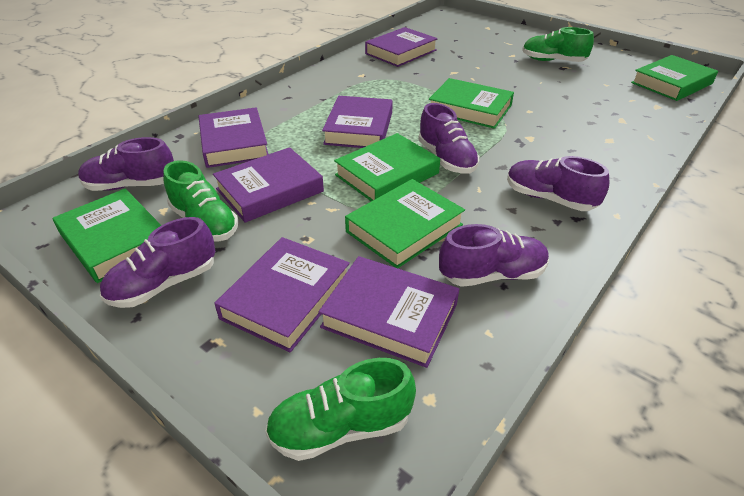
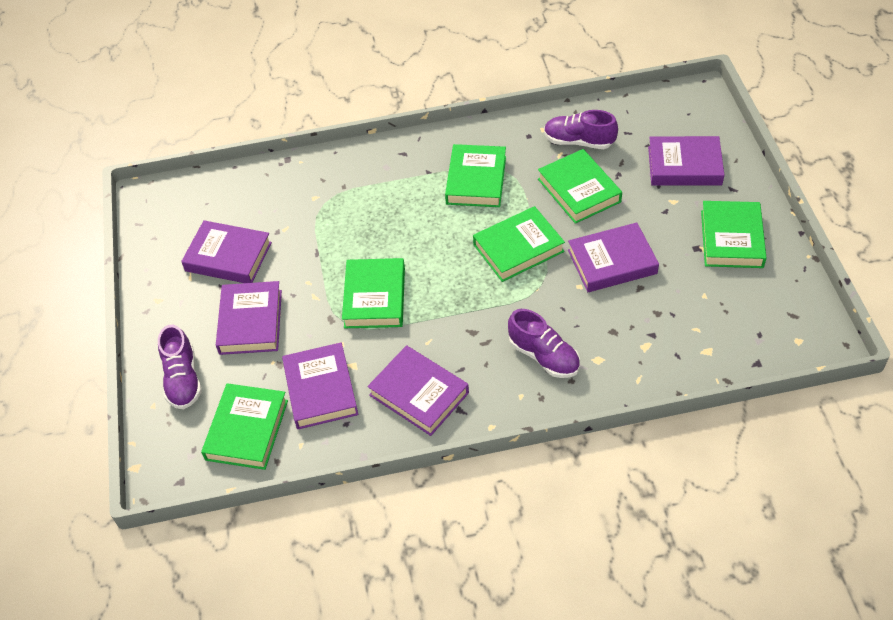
green book: 5 -> 6
green shoe: 3 -> 0
purple shoe: 5 -> 3

